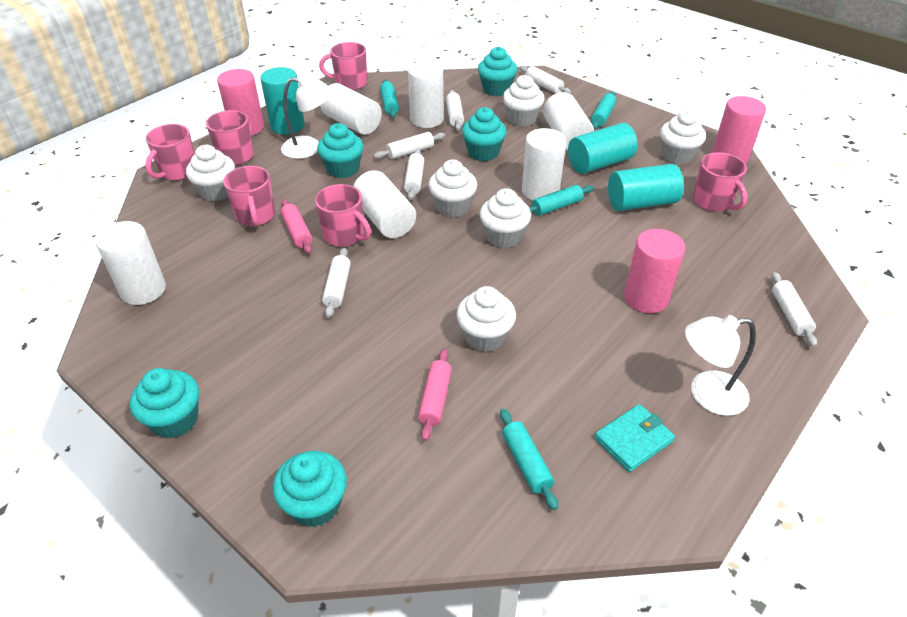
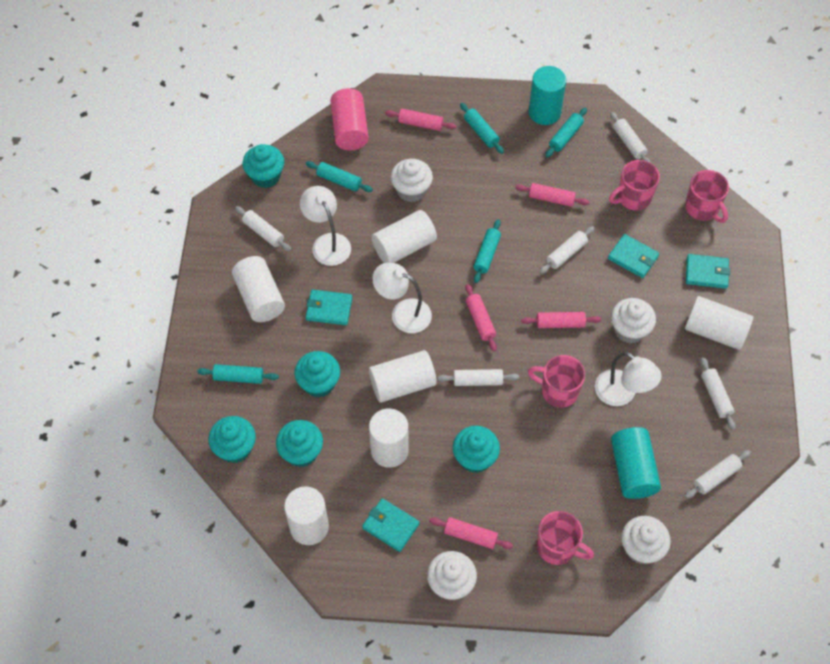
pink cylinder: 3 -> 1
pink mug: 6 -> 4
pink rolling pin: 2 -> 5
turquoise cylinder: 3 -> 2
turquoise rolling pin: 4 -> 5
turquoise wallet: 1 -> 4
white cupcake: 6 -> 4
white lamp: 2 -> 3

